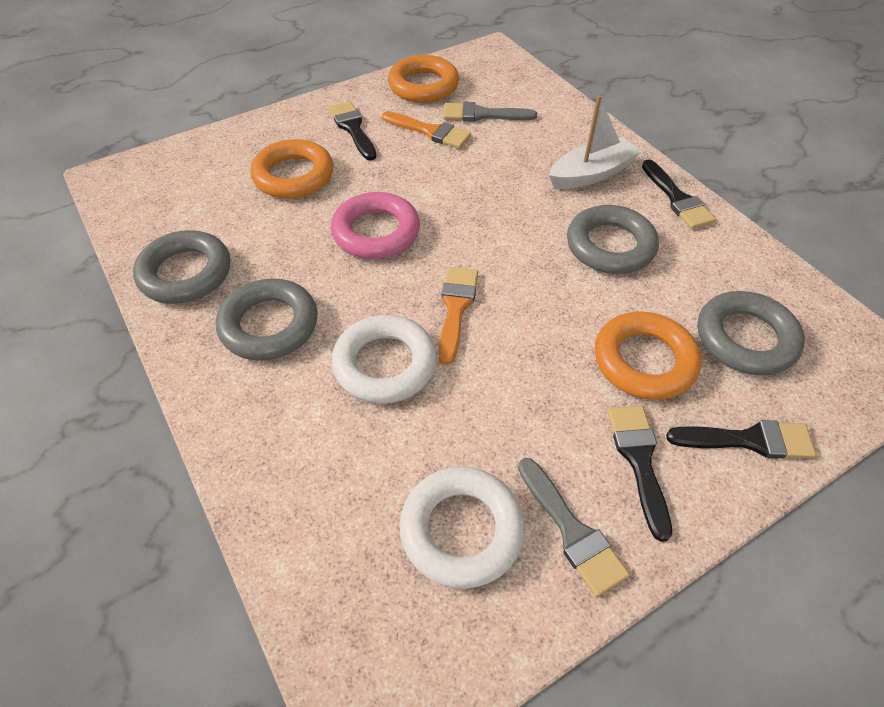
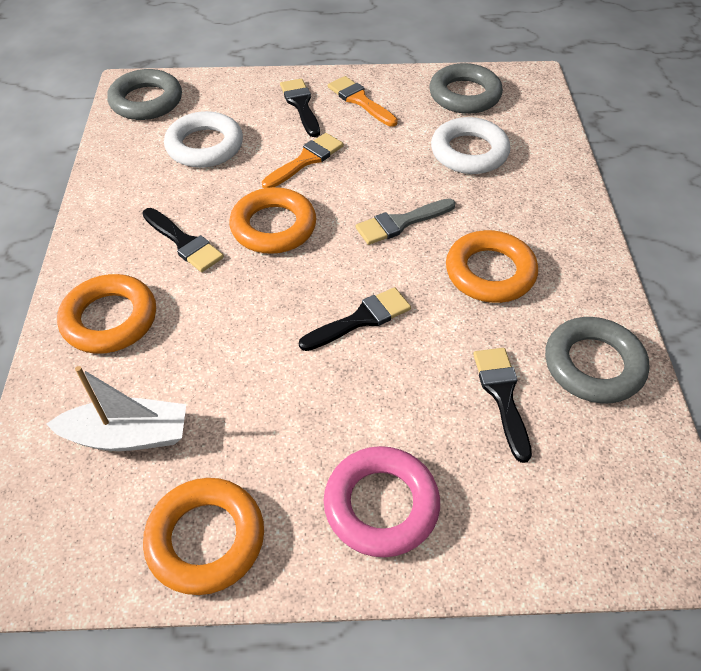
grey brush: 2 -> 1
grey ring: 4 -> 3
orange ring: 3 -> 4

